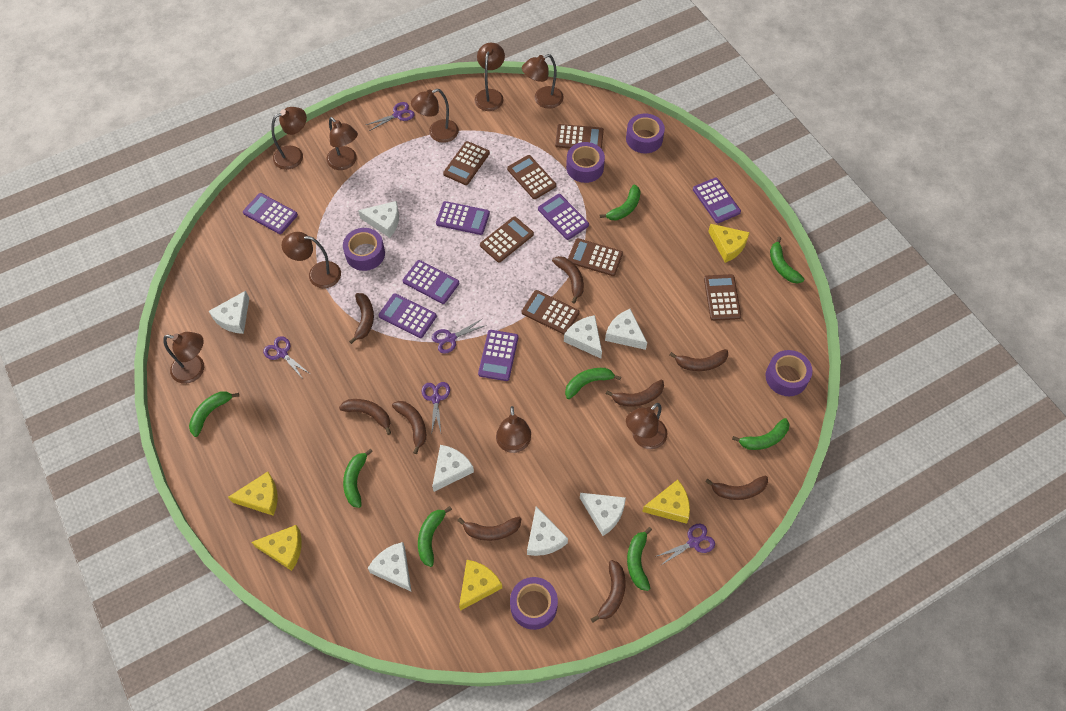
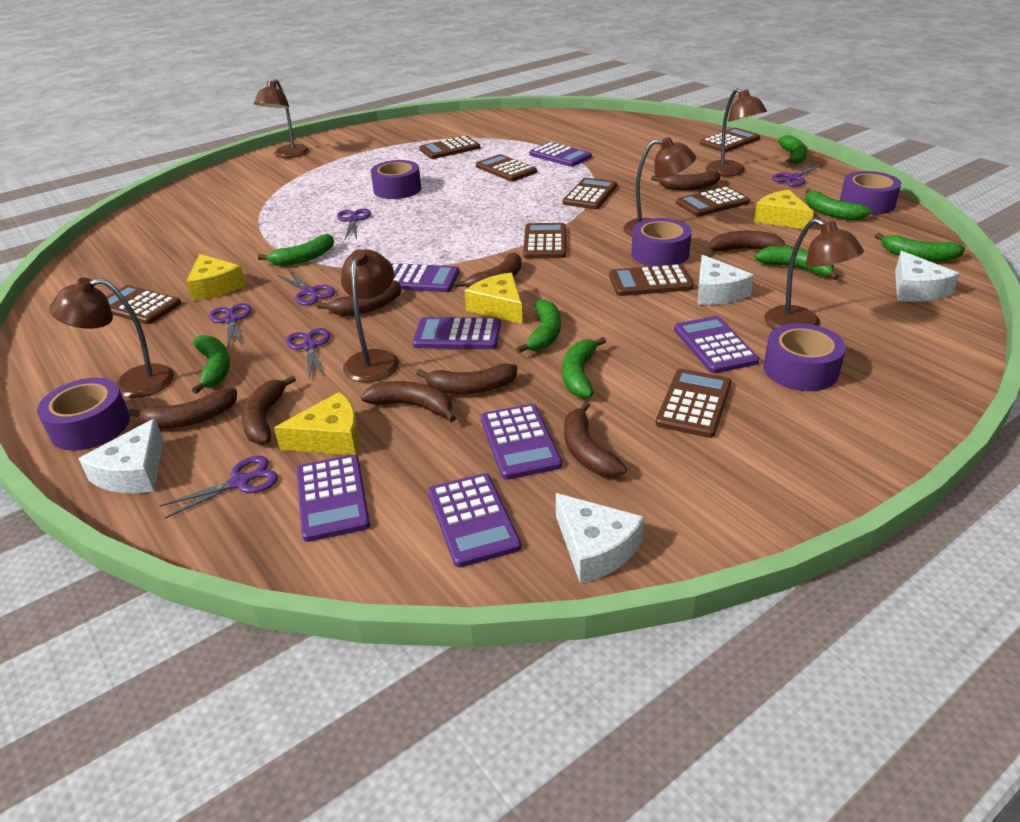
brown calculator: 7 -> 9
brown lamp: 9 -> 6
purple scissors: 5 -> 6
white cheese: 8 -> 4
yellow cheese: 5 -> 4

